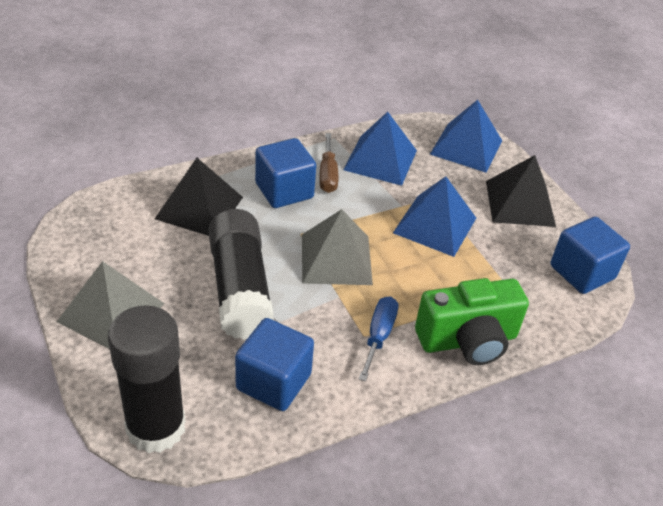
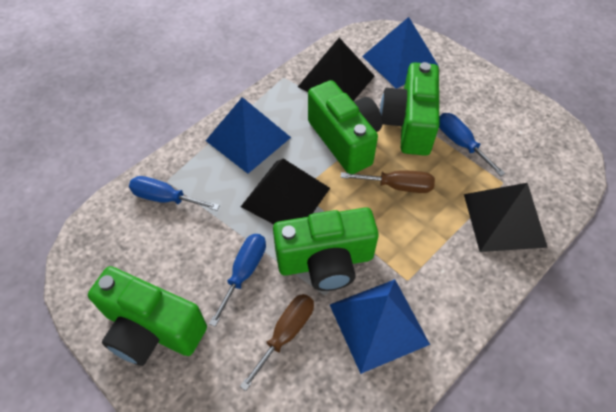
black glue stick: 2 -> 0
black pyramid: 2 -> 3
blue cube: 3 -> 0
blue screwdriver: 1 -> 3
brown screwdriver: 1 -> 2
green camera: 1 -> 4
grey pyramid: 2 -> 0

